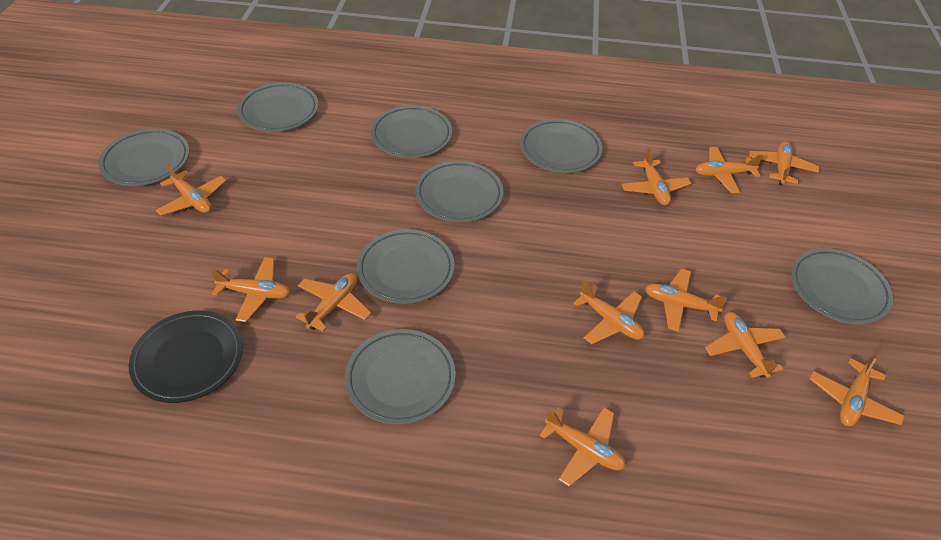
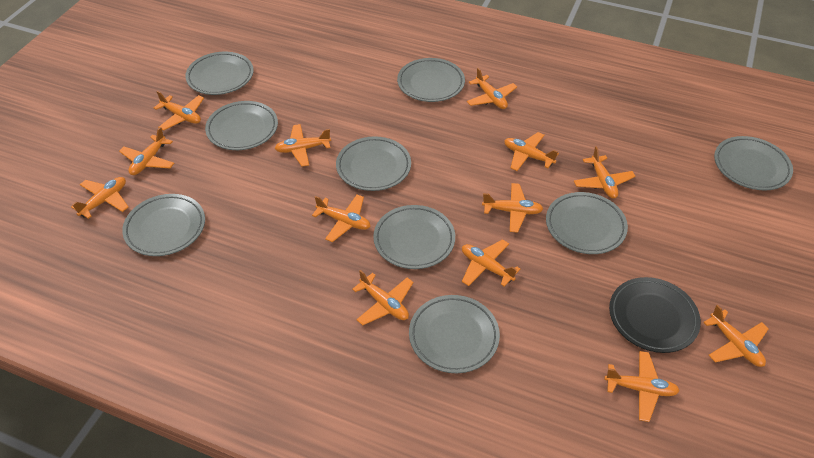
grey plate: 8 -> 9
orange plane: 11 -> 13

